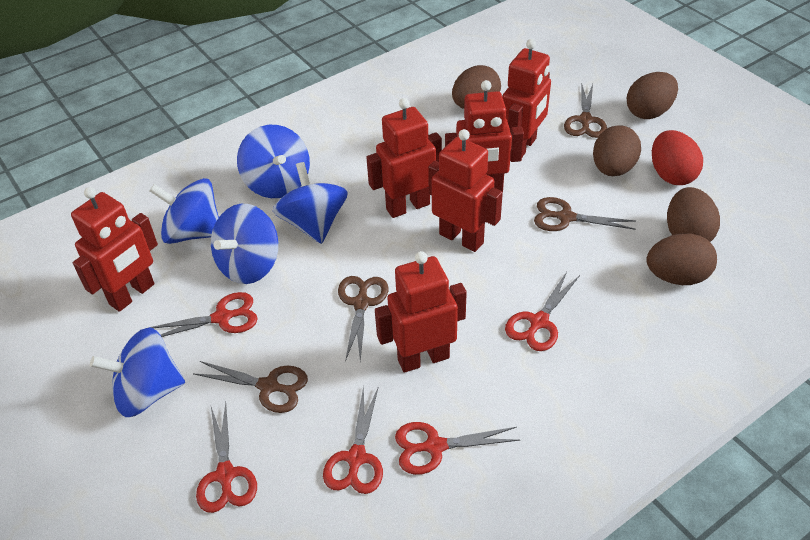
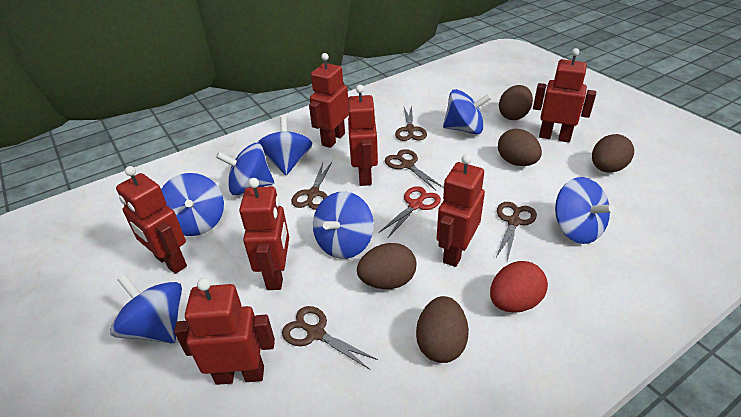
blue spinning top: 5 -> 7
brown scissors: 4 -> 5
red robot: 6 -> 7
red scissors: 5 -> 1

